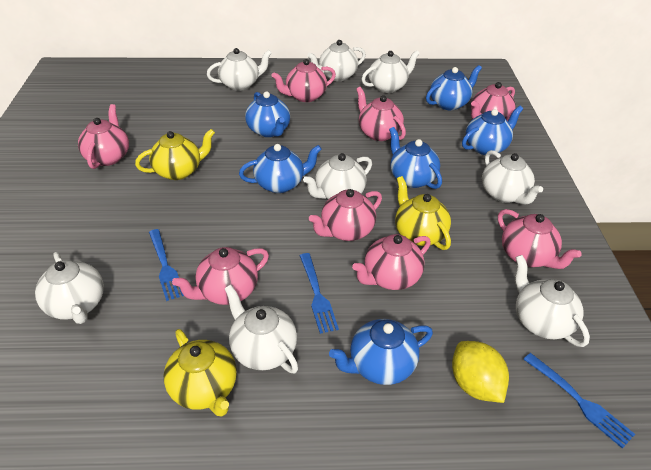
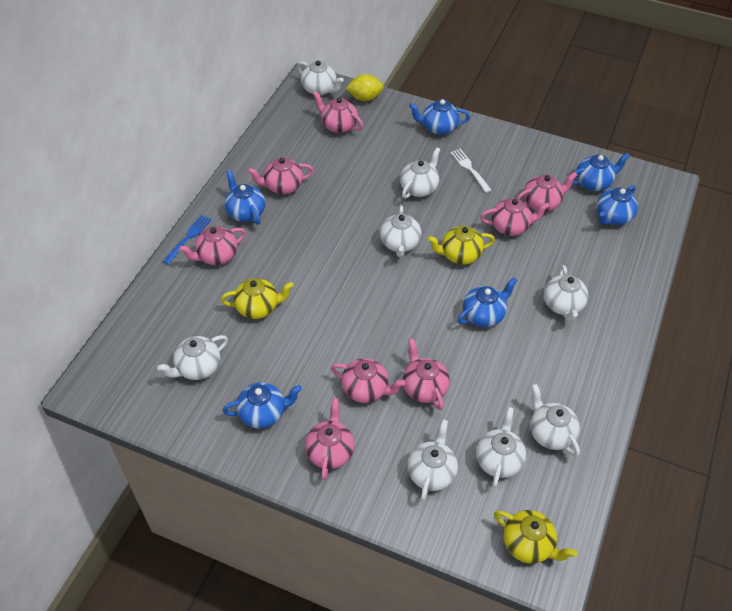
blue fork: 3 -> 1
white fork: 0 -> 1

